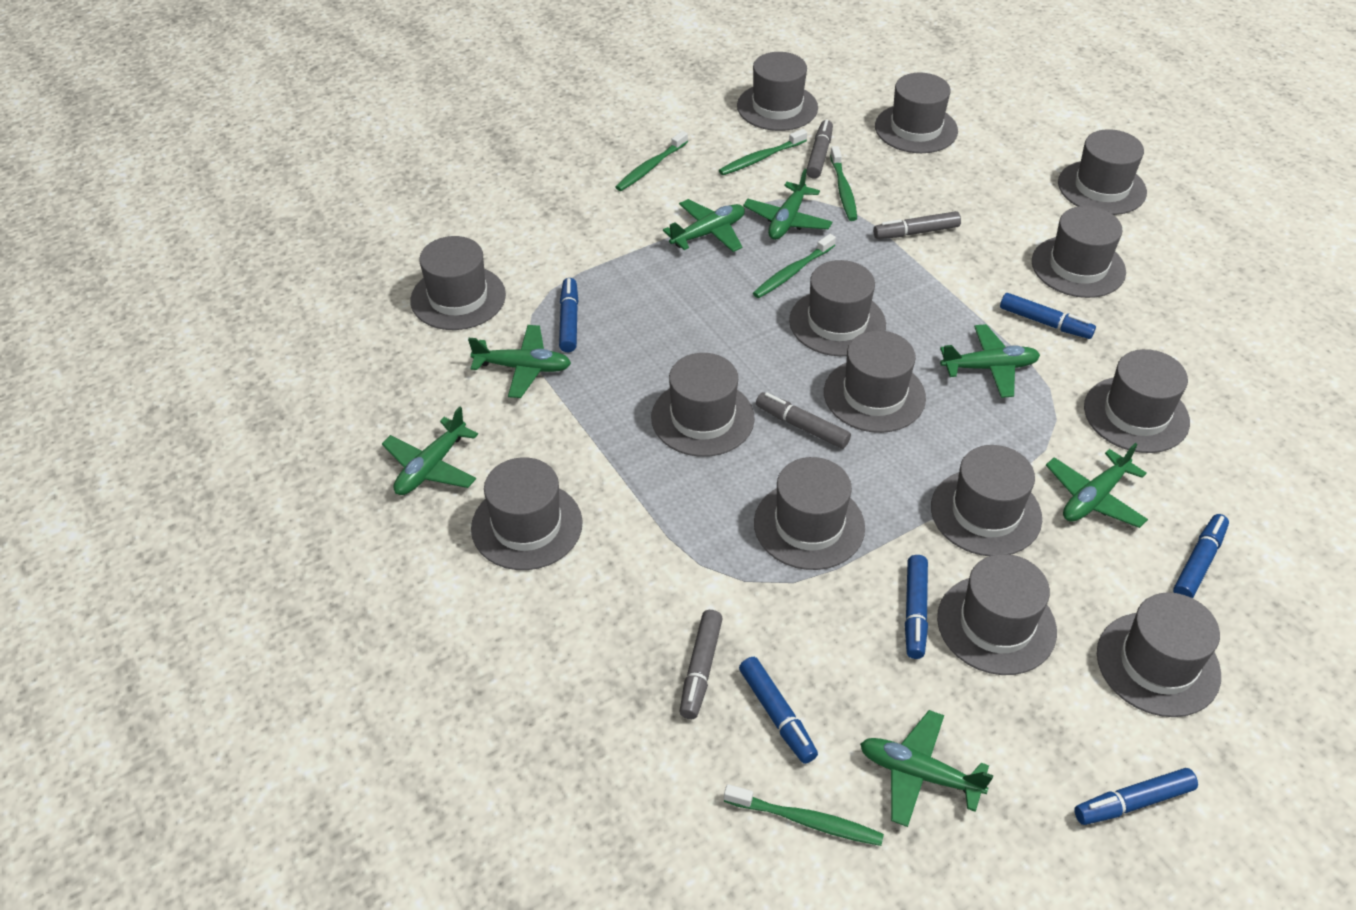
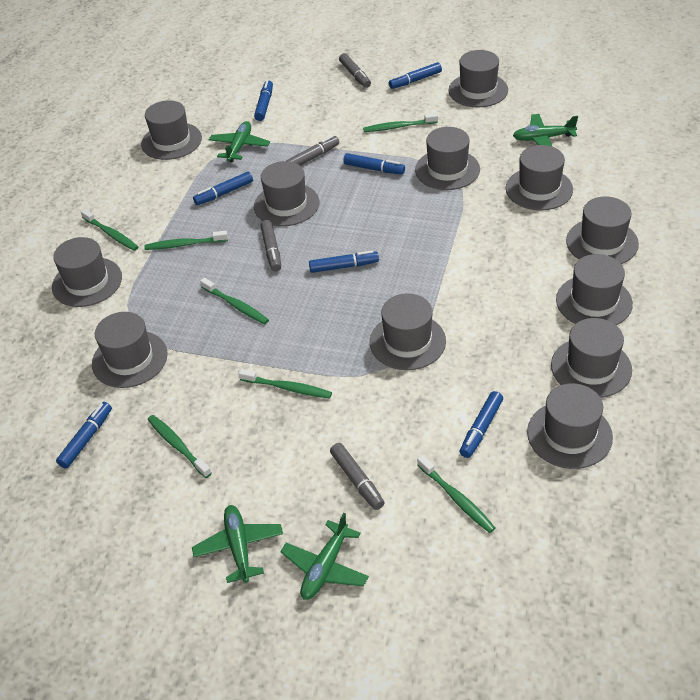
blue marker: 6 -> 7
green plane: 7 -> 4
green toothbrush: 5 -> 7
grey hat: 14 -> 12

